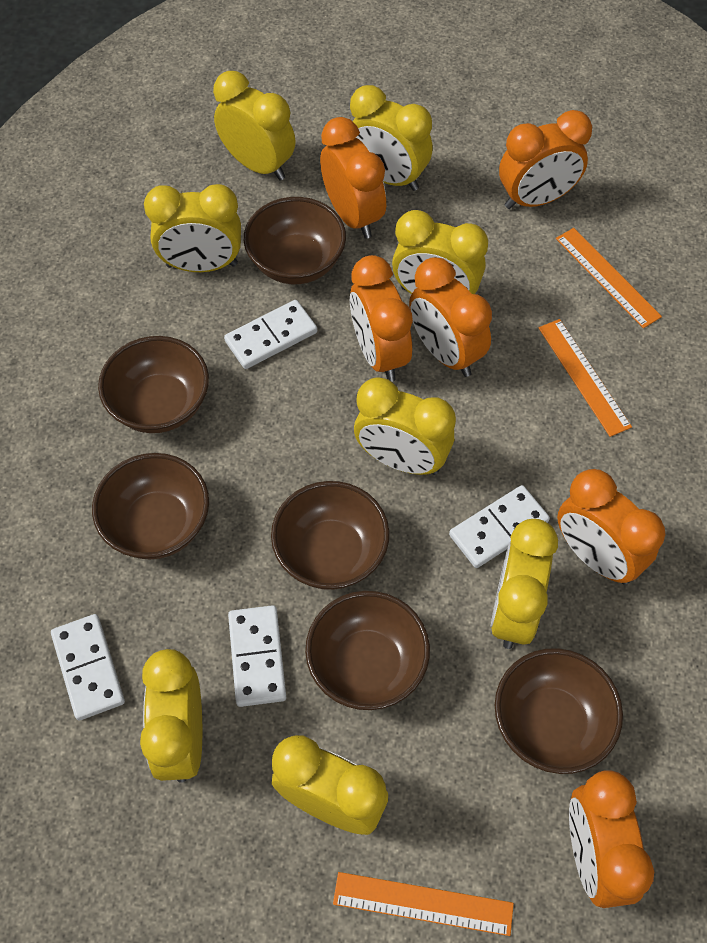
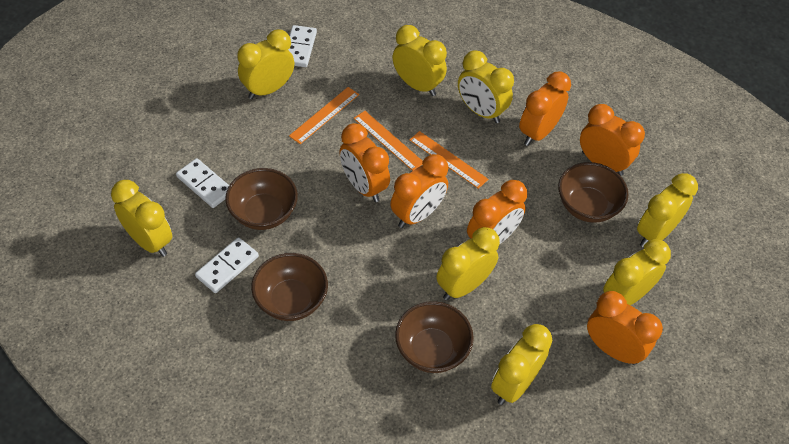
brown bowl: 6 -> 4
white domino: 4 -> 3

